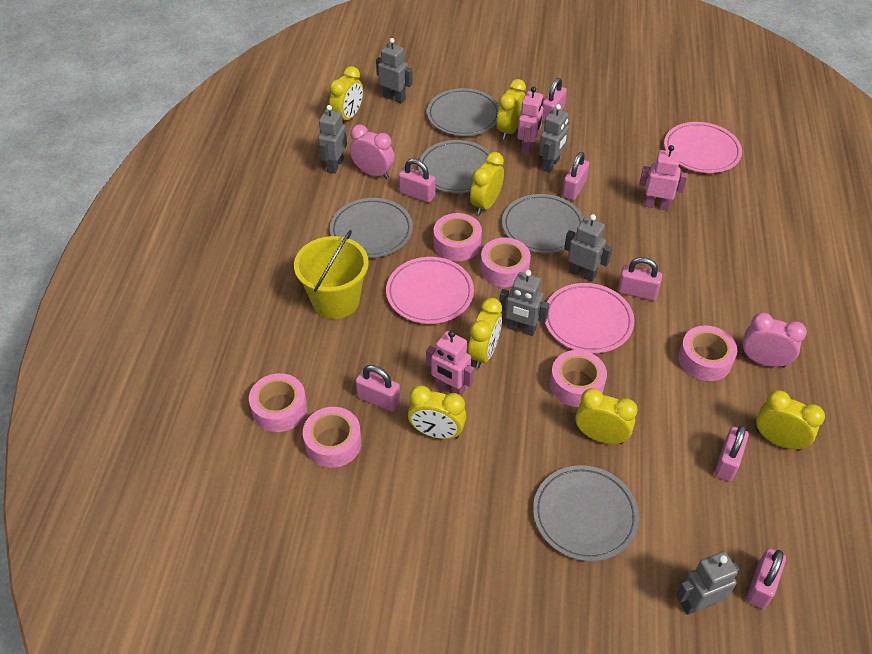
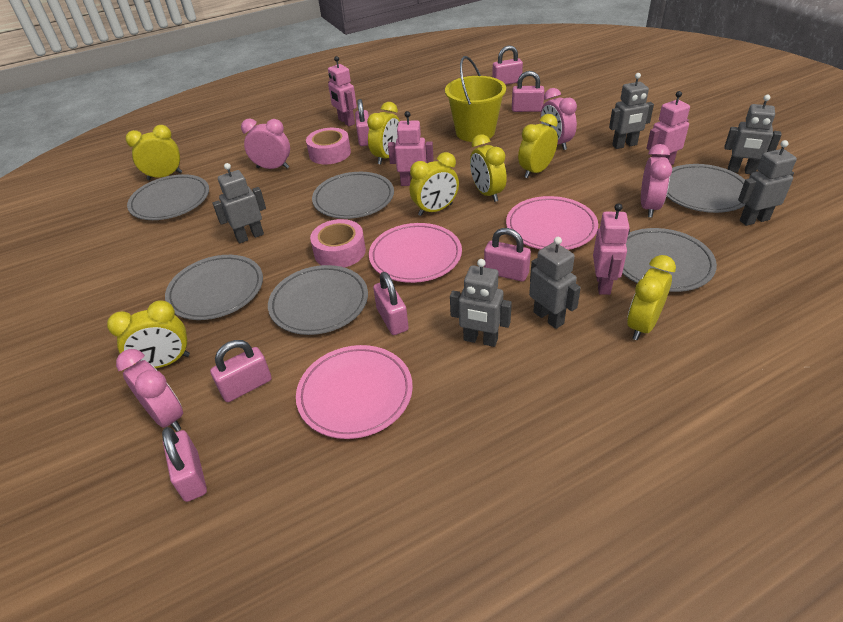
grey plate: 5 -> 6
pink clock: 2 -> 4
pink robot: 3 -> 4
pink tape: 6 -> 2

